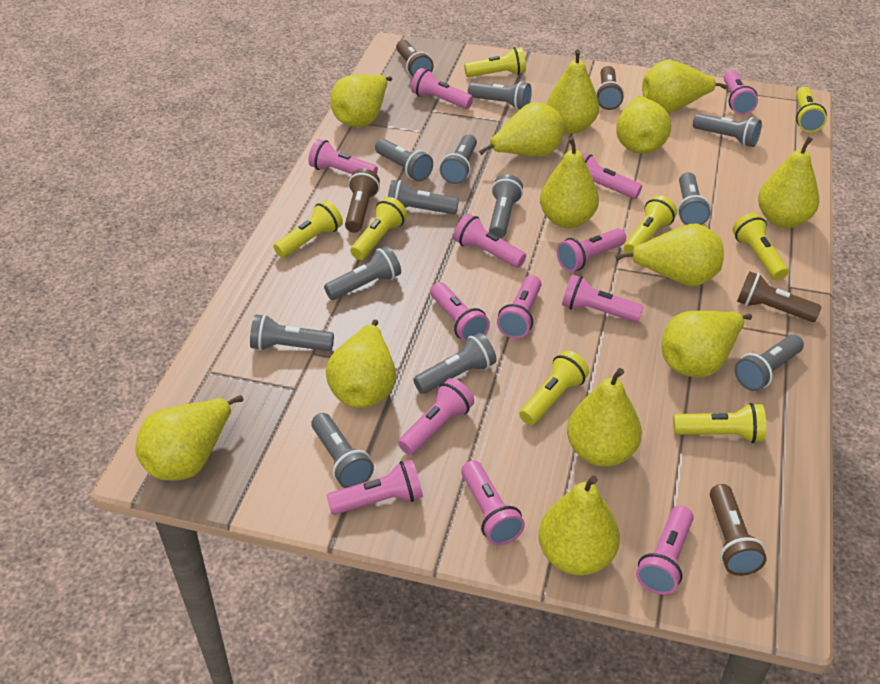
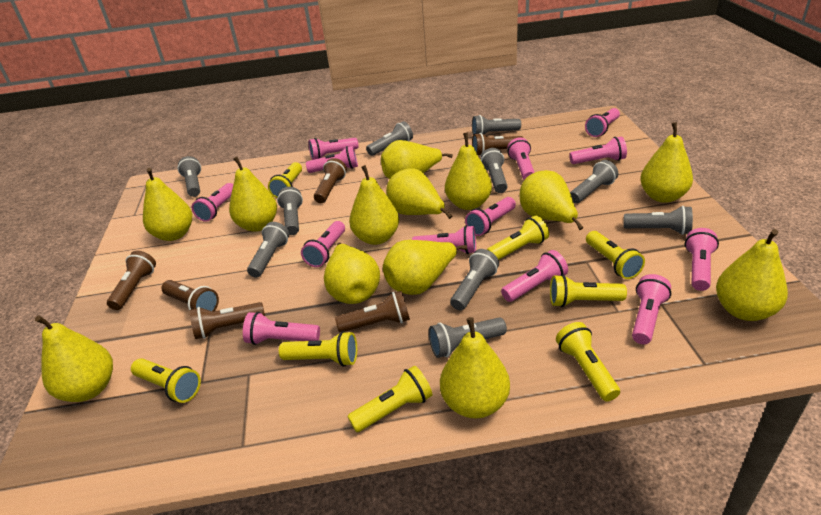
brown flashlight: 5 -> 6
grey flashlight: 12 -> 10

